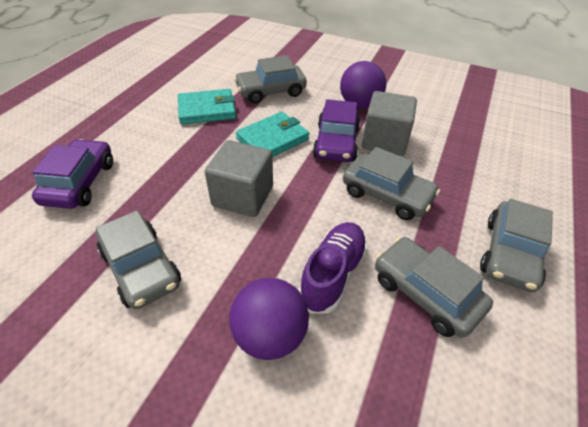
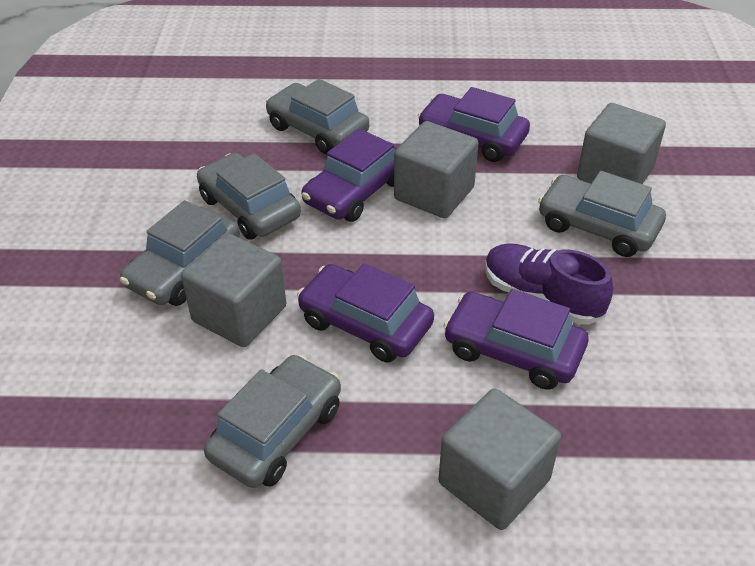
grey cube: 2 -> 4
purple ball: 2 -> 0
purple car: 2 -> 4
turquoise wallet: 2 -> 0

